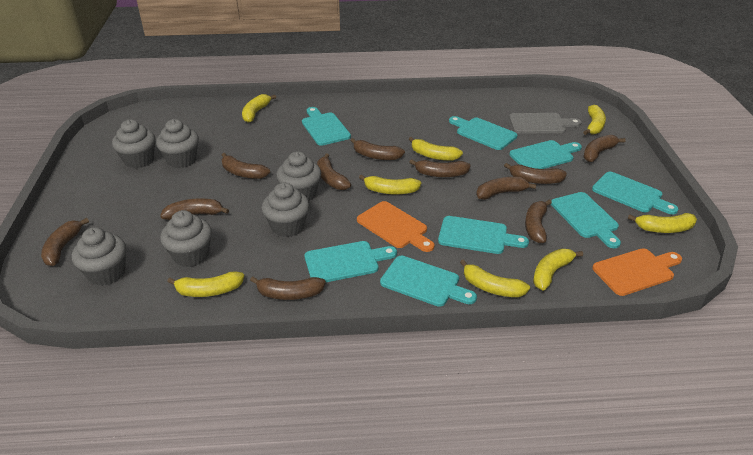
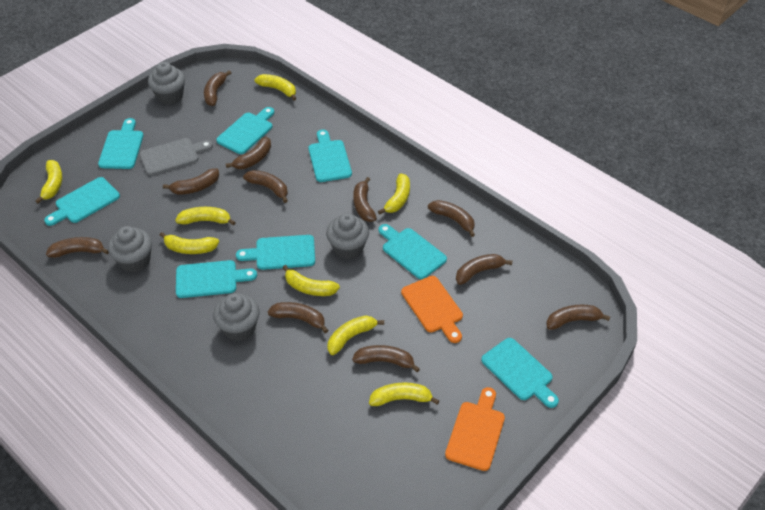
grey cupcake: 6 -> 4

